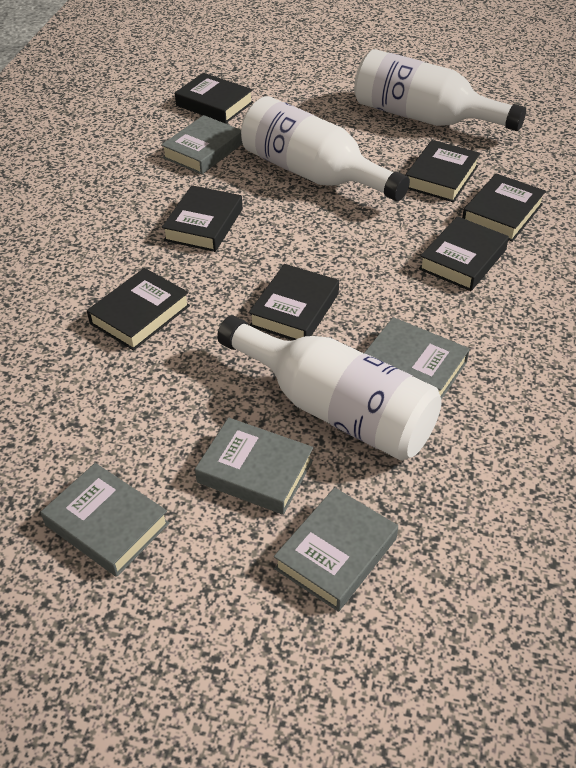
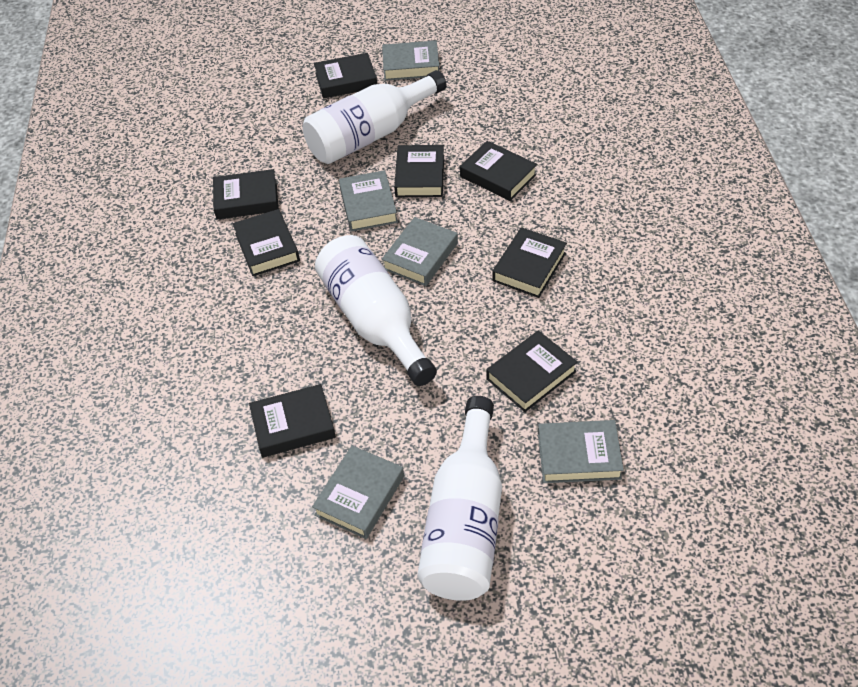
black book: 7 -> 8

